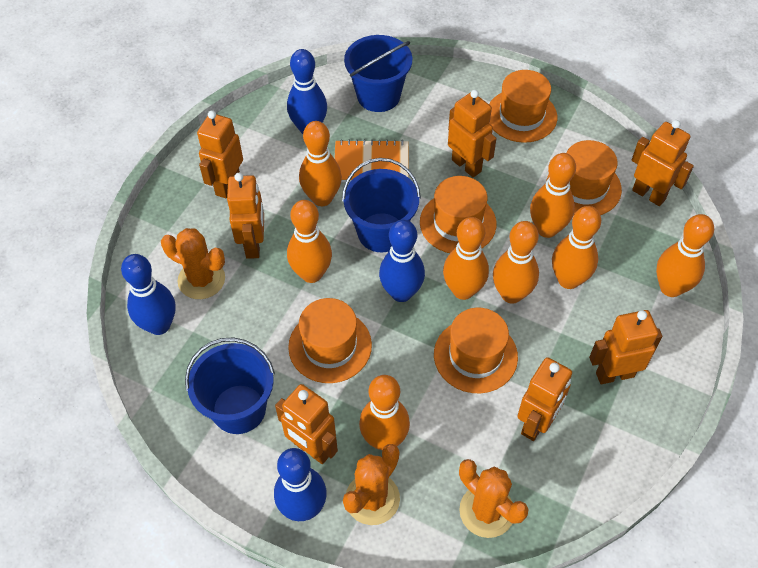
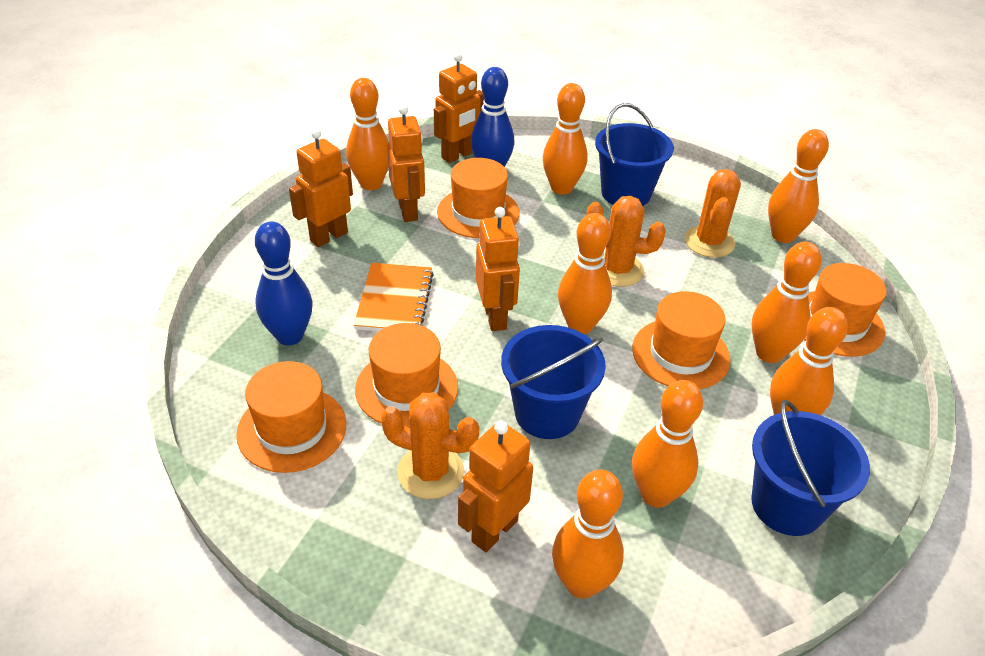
blue bowling pin: 4 -> 2
orange robot: 7 -> 5

